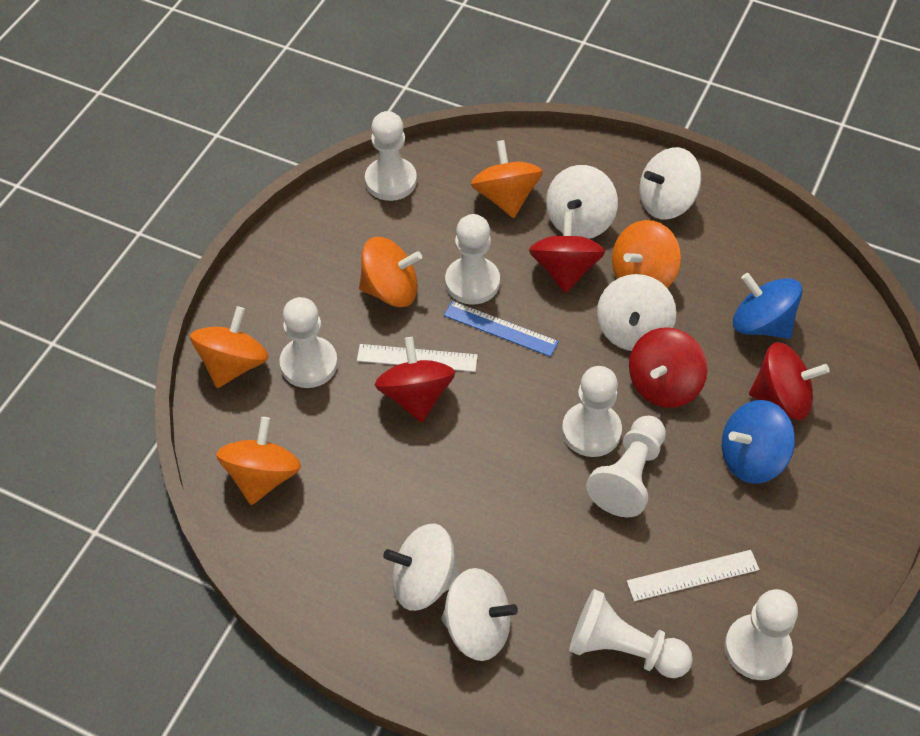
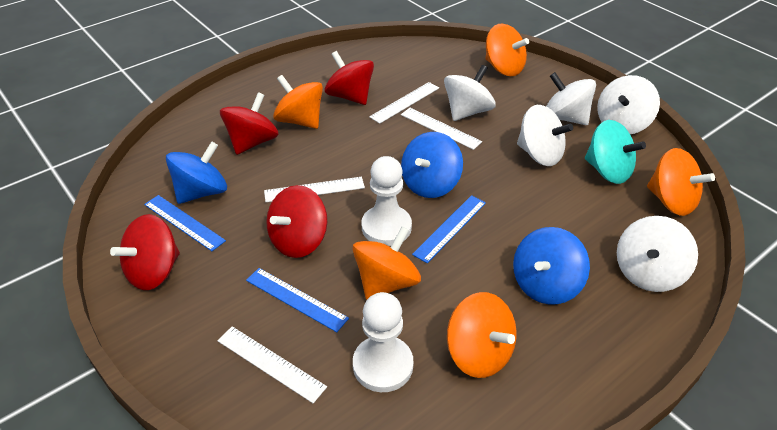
blue ruler: 1 -> 3
blue spinning top: 2 -> 3
turquoise spinning top: 0 -> 1
white pawn: 7 -> 2
white ruler: 2 -> 4

